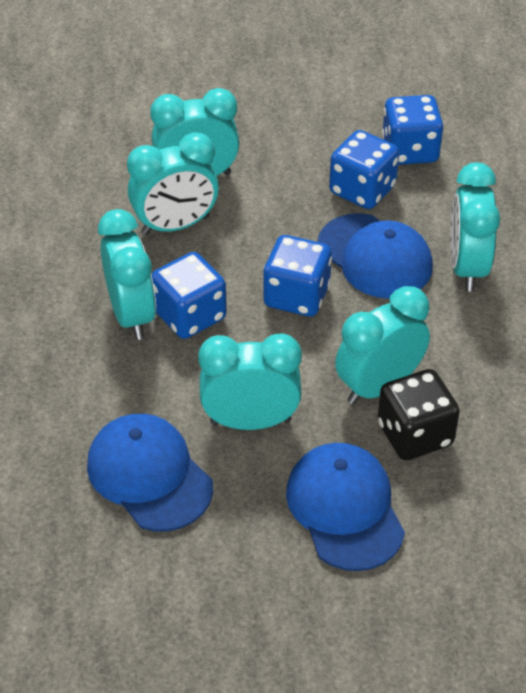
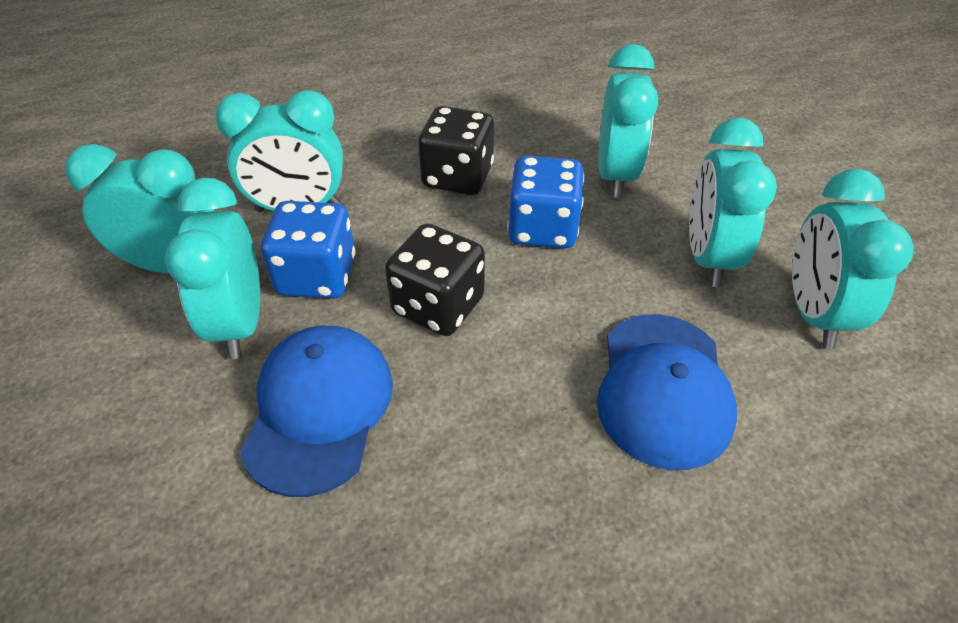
black dice: 1 -> 2
blue cap: 3 -> 2
blue dice: 4 -> 2

